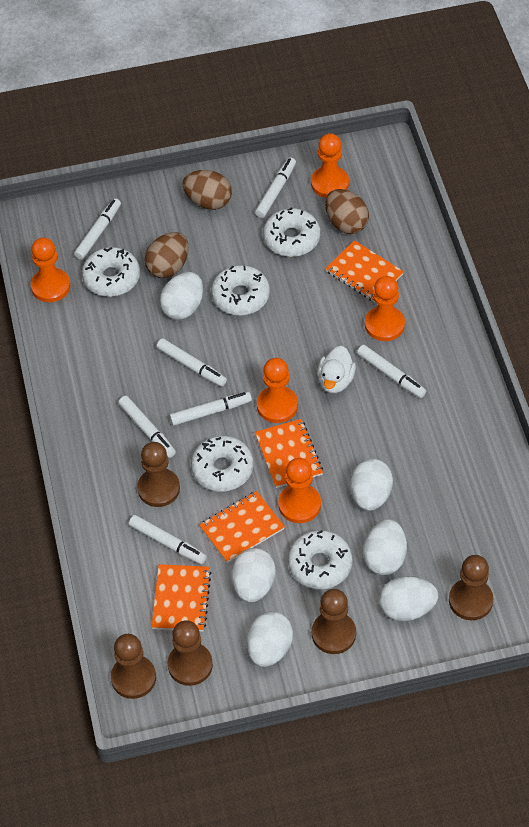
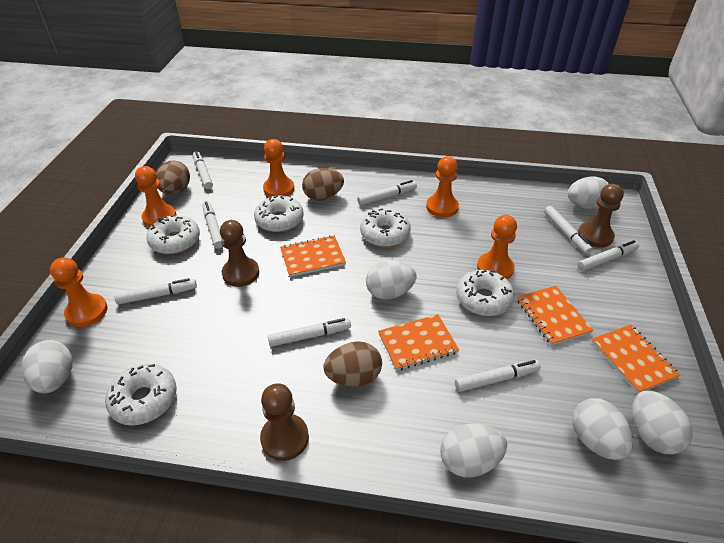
brown pawn: 5 -> 3
white duck: 1 -> 0
white marker: 7 -> 8

